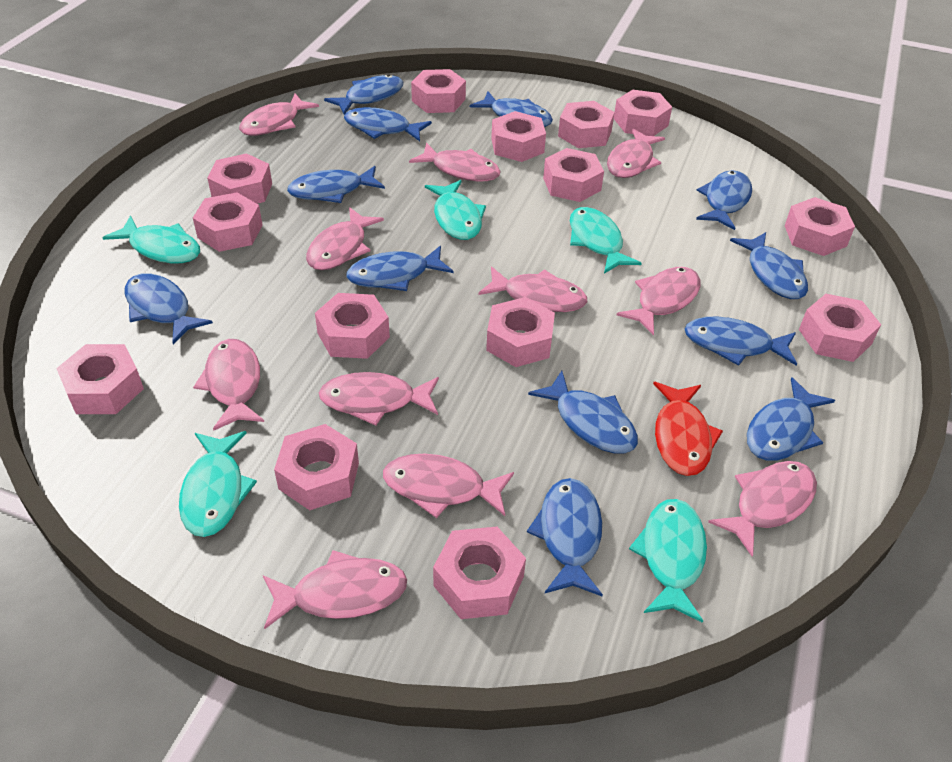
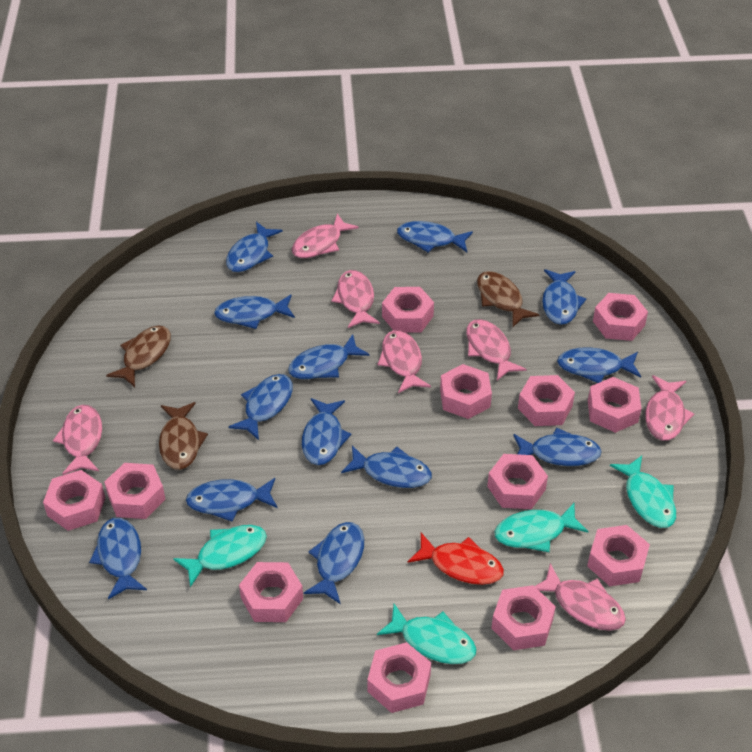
blue fish: 12 -> 13
brown fish: 0 -> 3
pink fish: 11 -> 7
pink nut: 14 -> 12
turquoise fish: 5 -> 4

